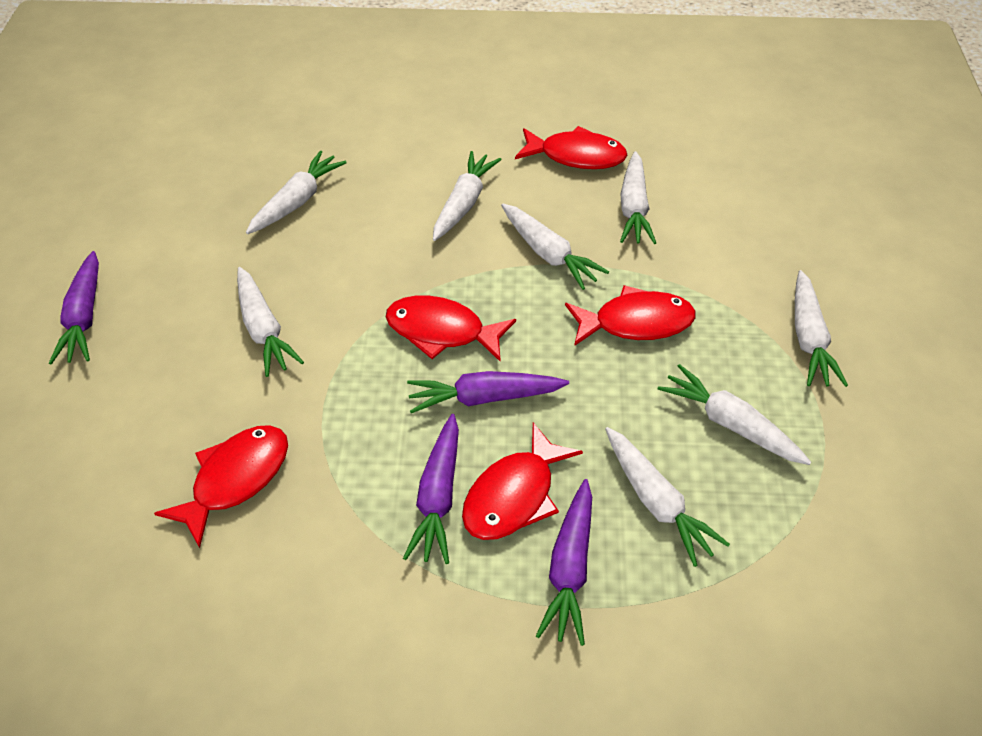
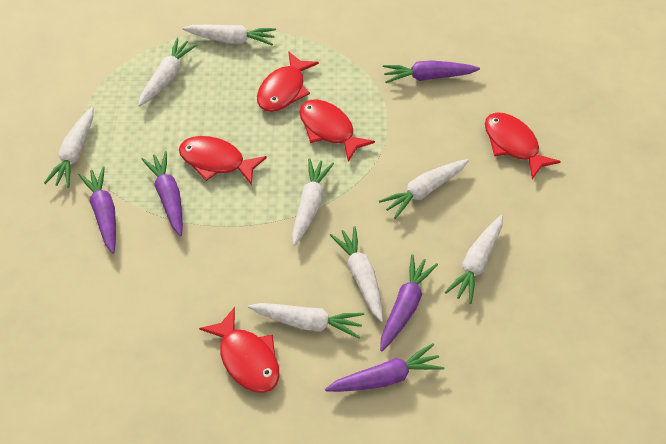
purple carrot: 4 -> 5

